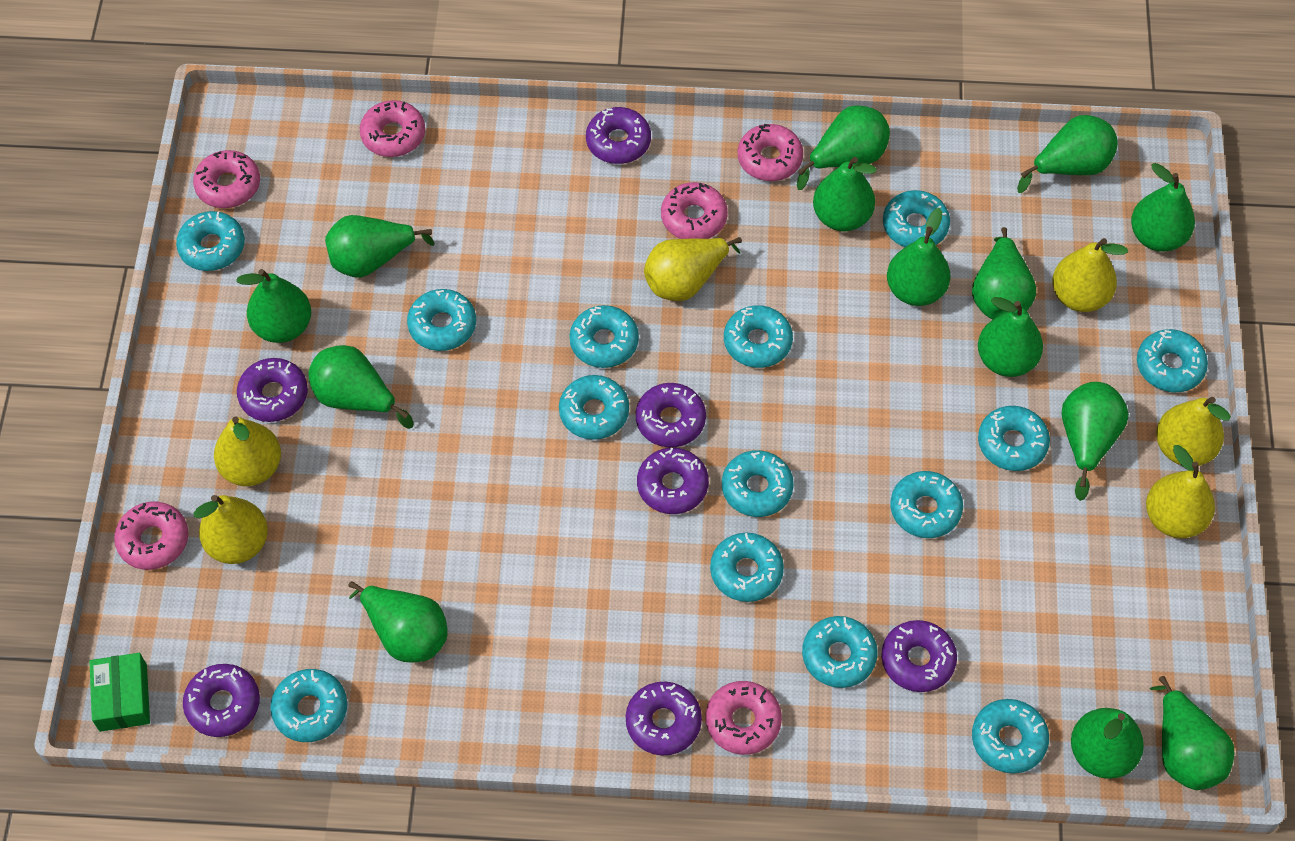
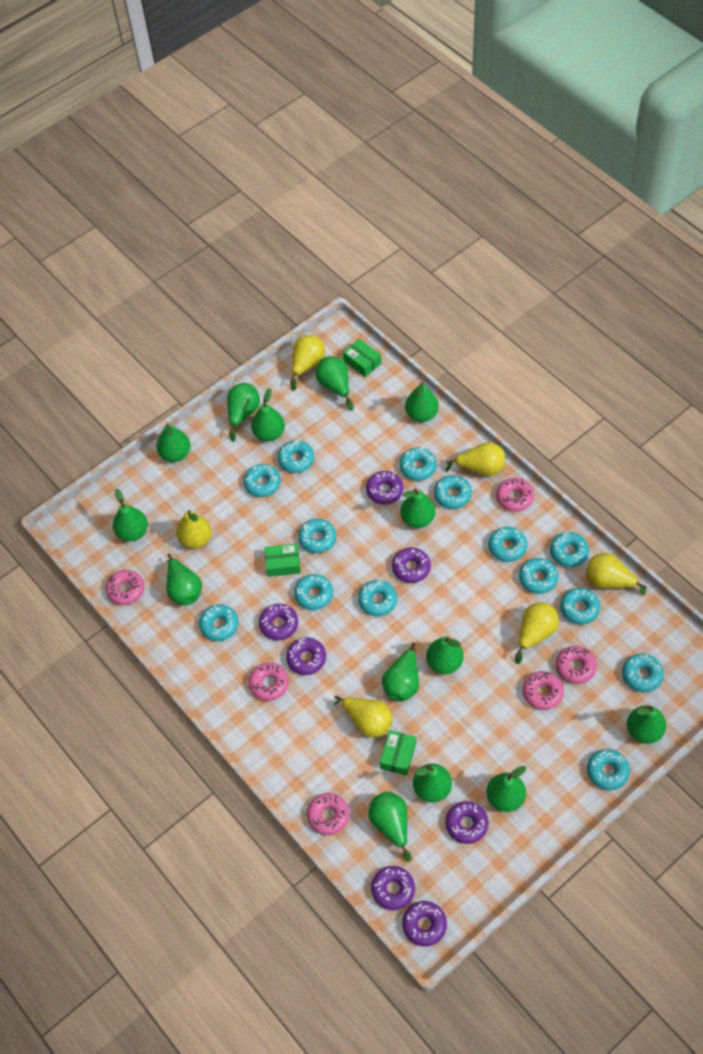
green box: 1 -> 3

